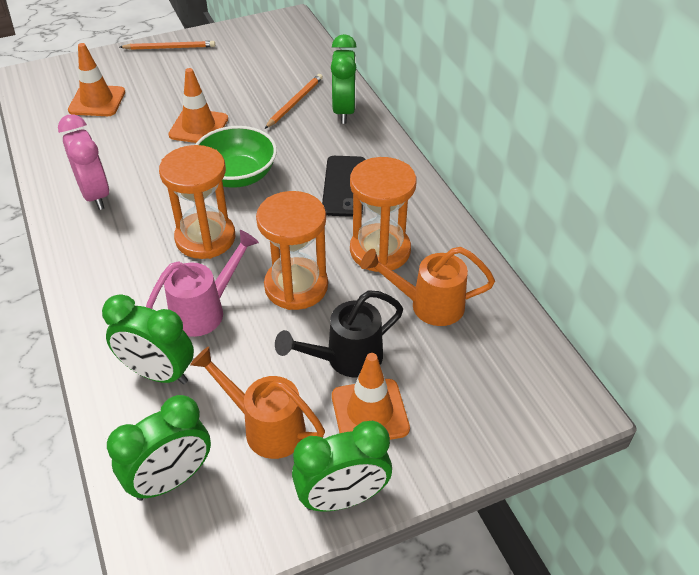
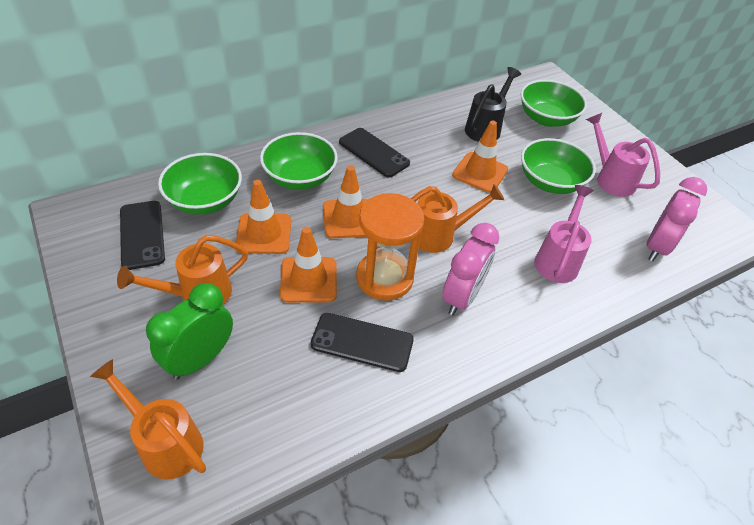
black phone: 1 -> 3
green bowl: 1 -> 4
green clock: 4 -> 1
orange hourglass: 3 -> 1
orange pencil: 2 -> 0
orange traffic cone: 3 -> 4
orange watering can: 2 -> 3
pink clock: 1 -> 2
pink watering can: 1 -> 2

